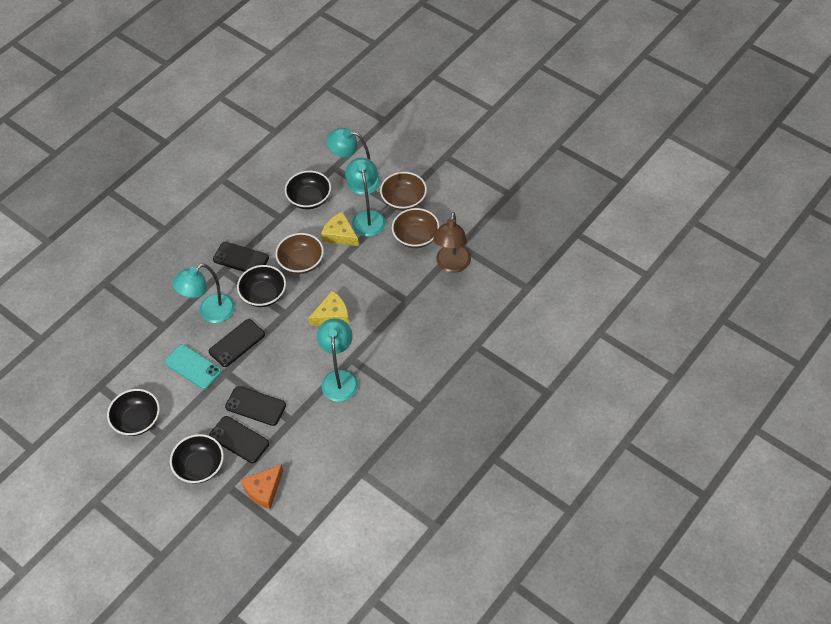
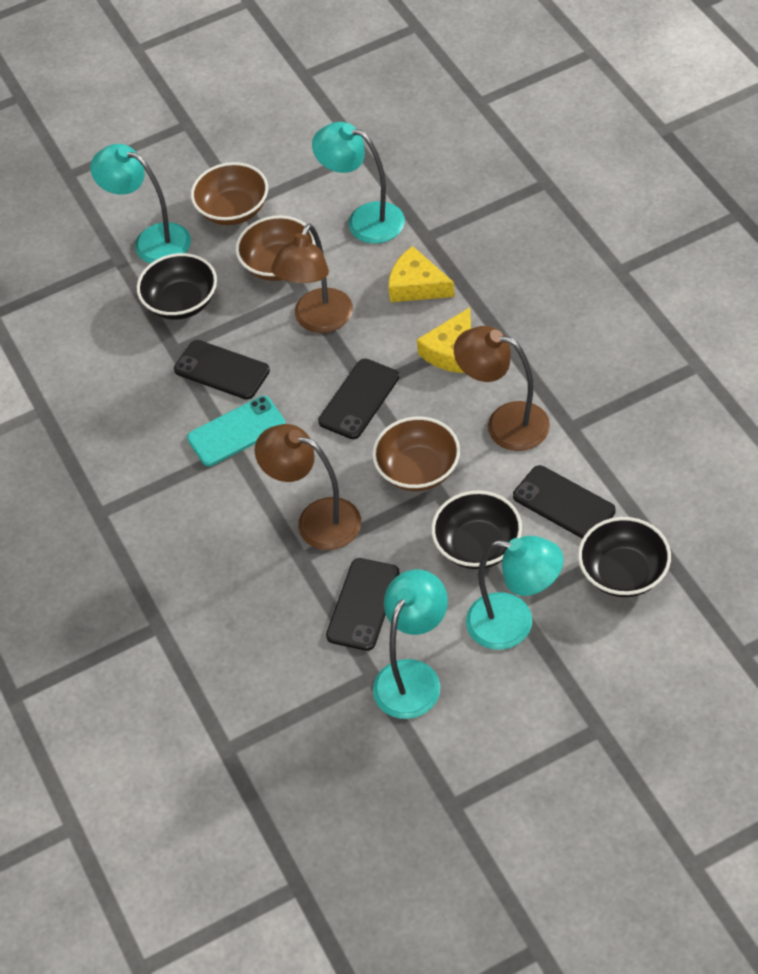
black bowl: 4 -> 3
brown lamp: 1 -> 3
orange cheese: 1 -> 0

